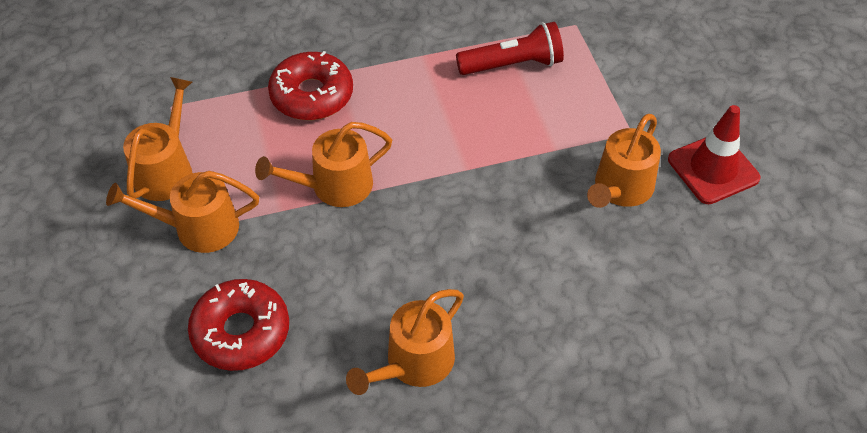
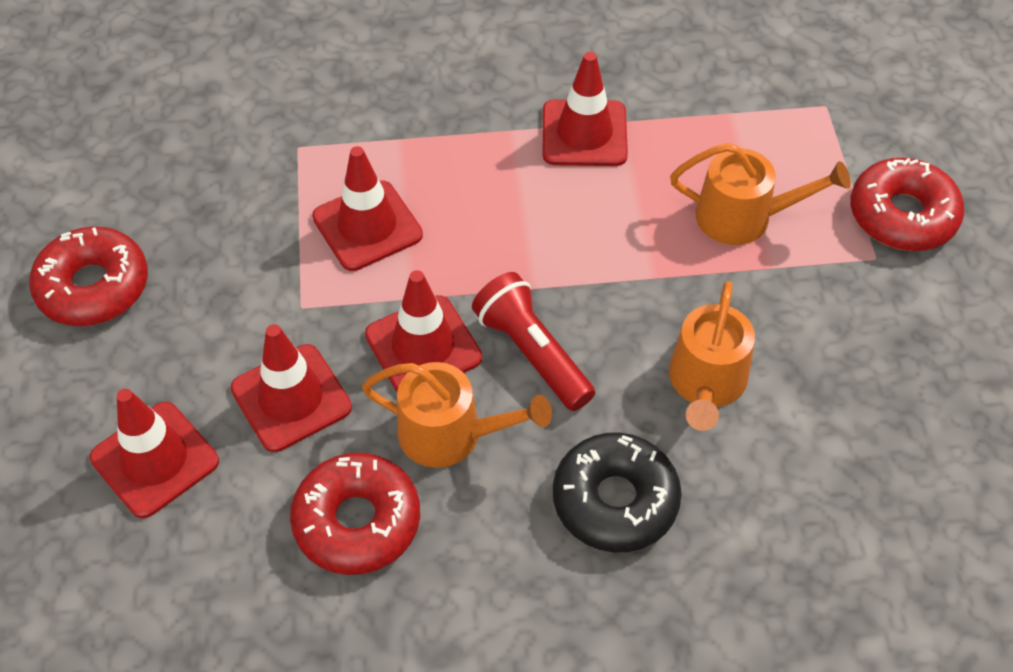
black donut: 0 -> 1
orange watering can: 5 -> 3
red donut: 2 -> 3
red traffic cone: 1 -> 5

